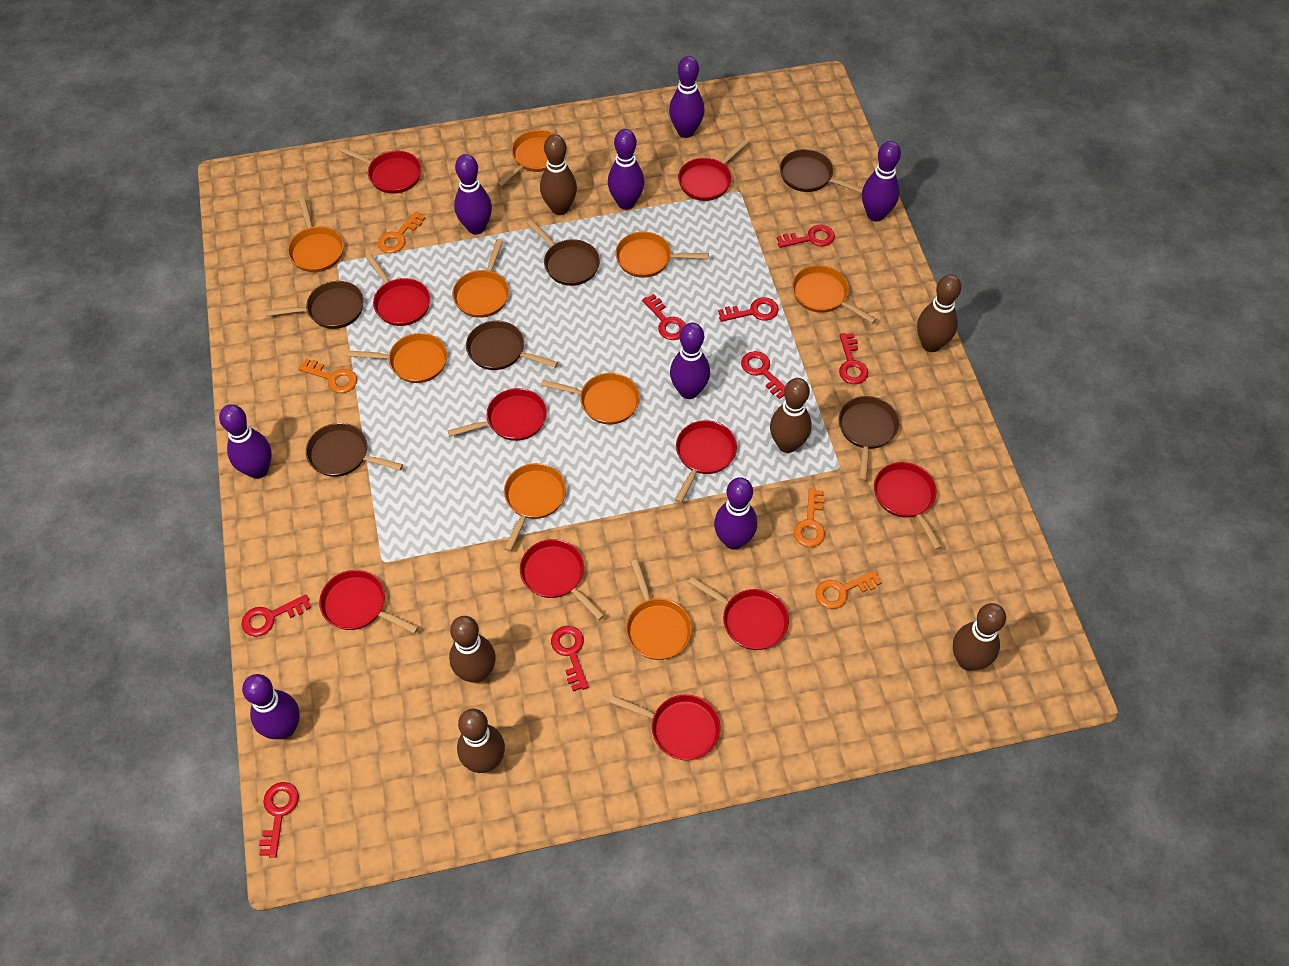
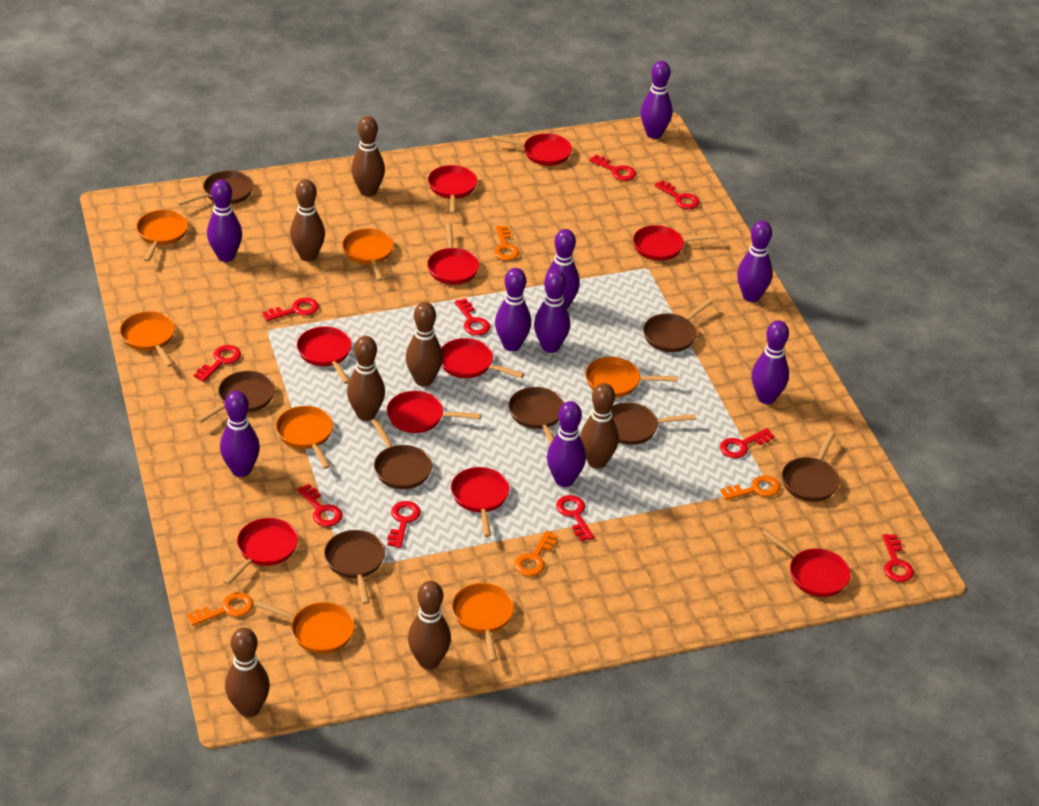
brown bowling pin: 6 -> 7
brown pan: 6 -> 8
orange pan: 9 -> 7
purple bowling pin: 8 -> 9
red key: 8 -> 10

